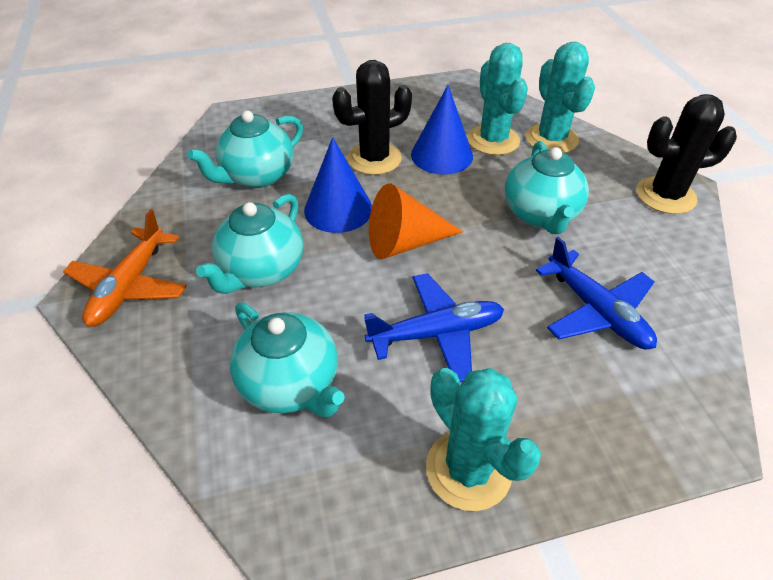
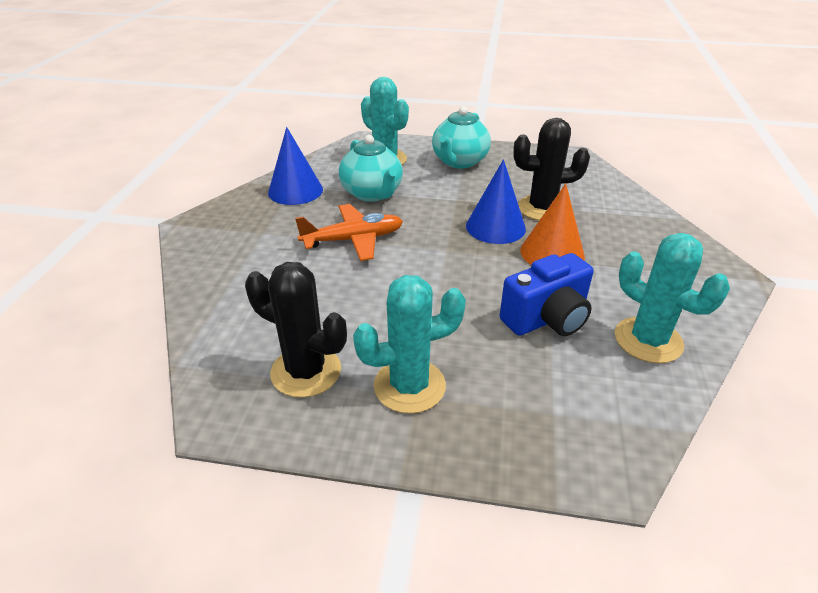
blue camera: 0 -> 1
blue plane: 2 -> 0
turquoise teapot: 4 -> 2

